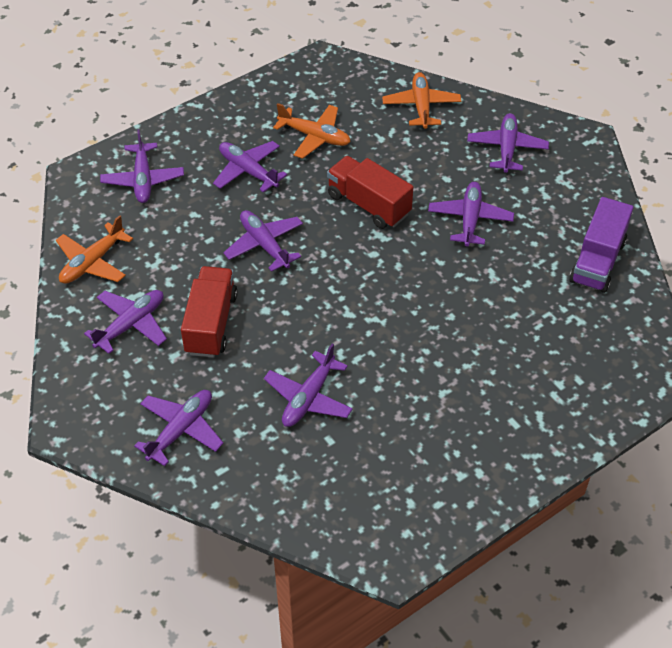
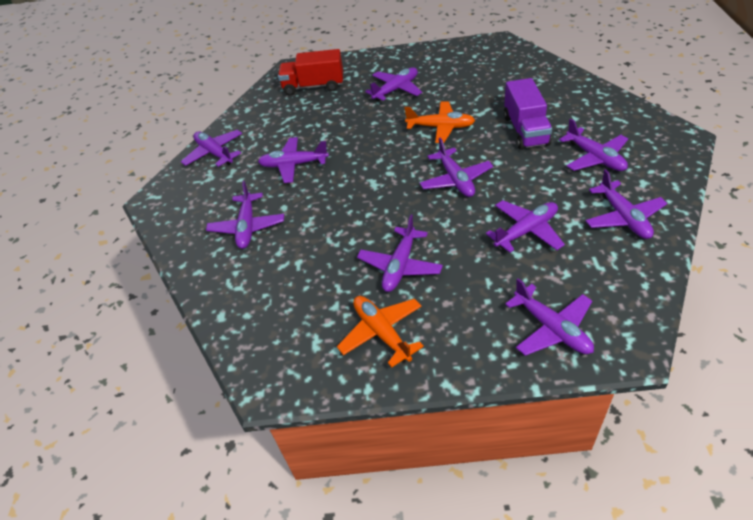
orange plane: 3 -> 2
purple plane: 8 -> 10
red truck: 2 -> 1

